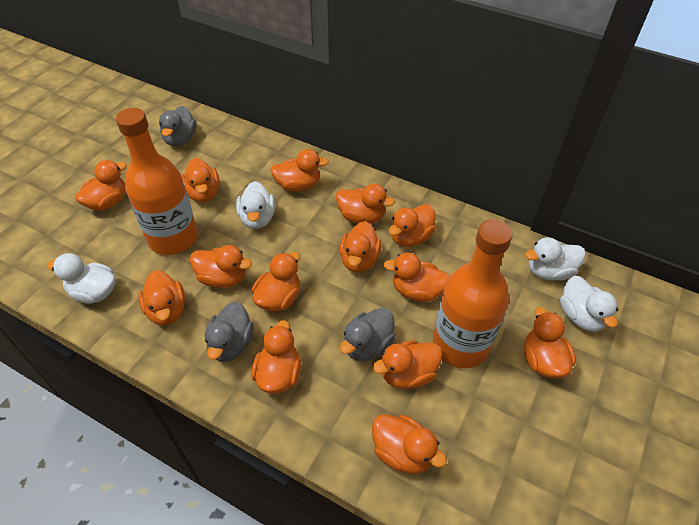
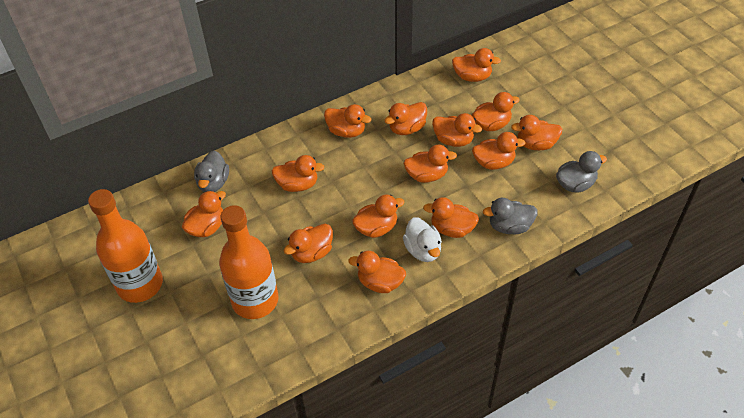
white duck: 4 -> 1

